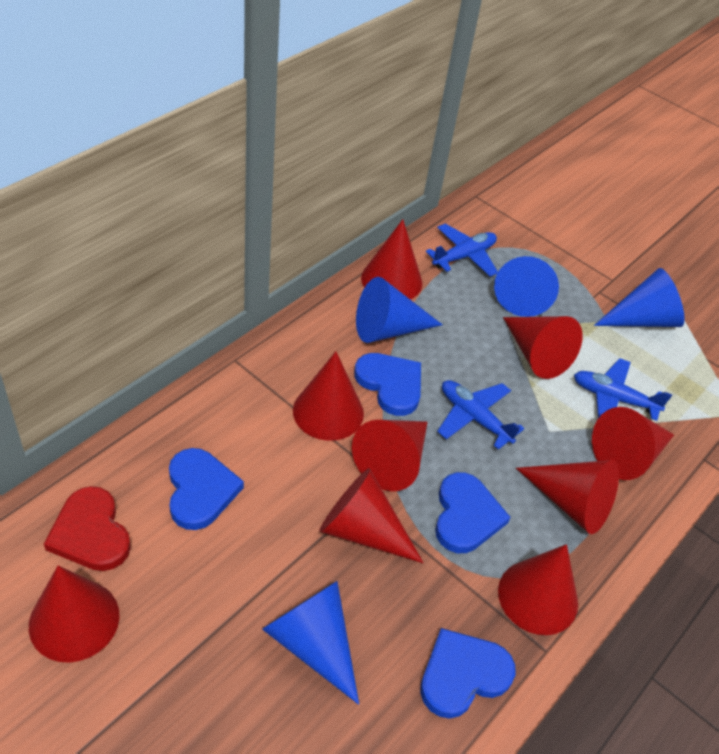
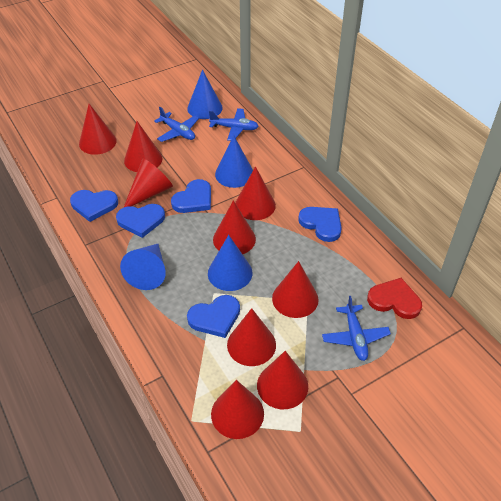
blue heart: 4 -> 5

